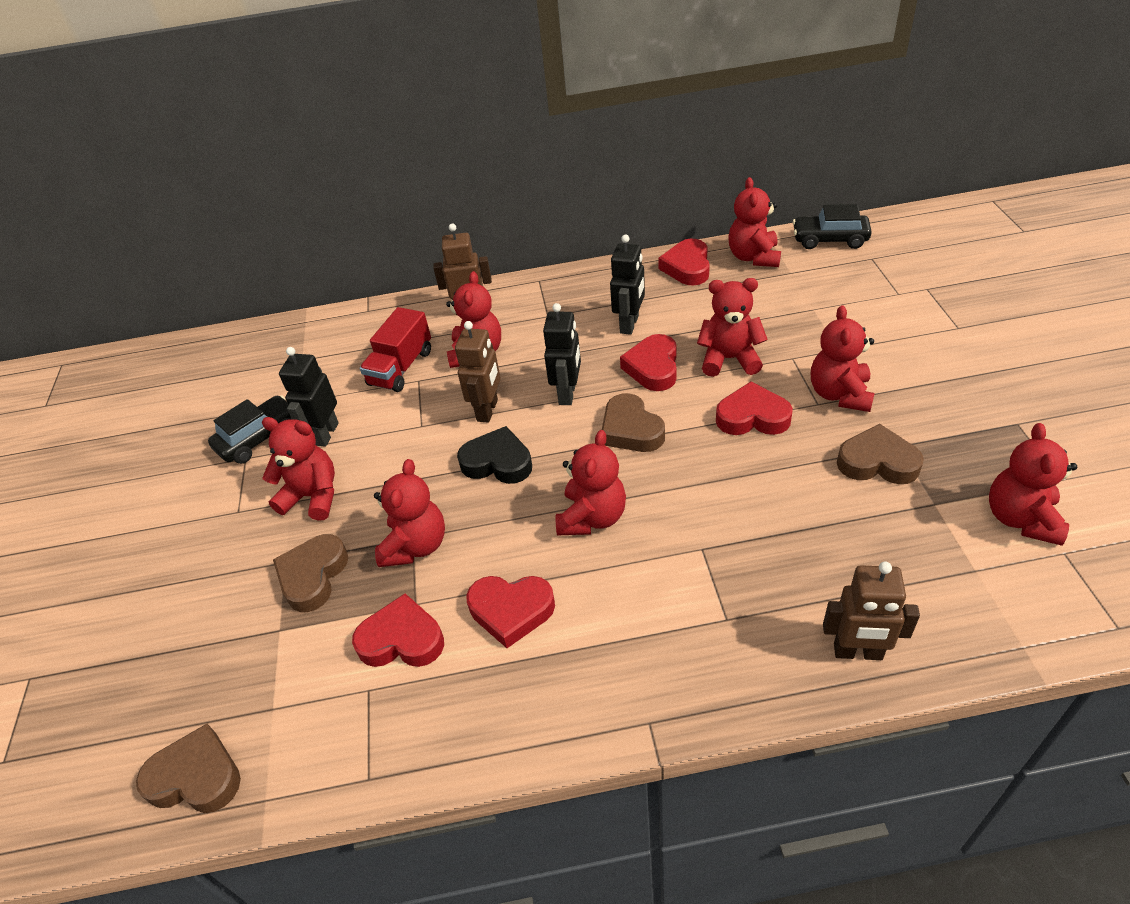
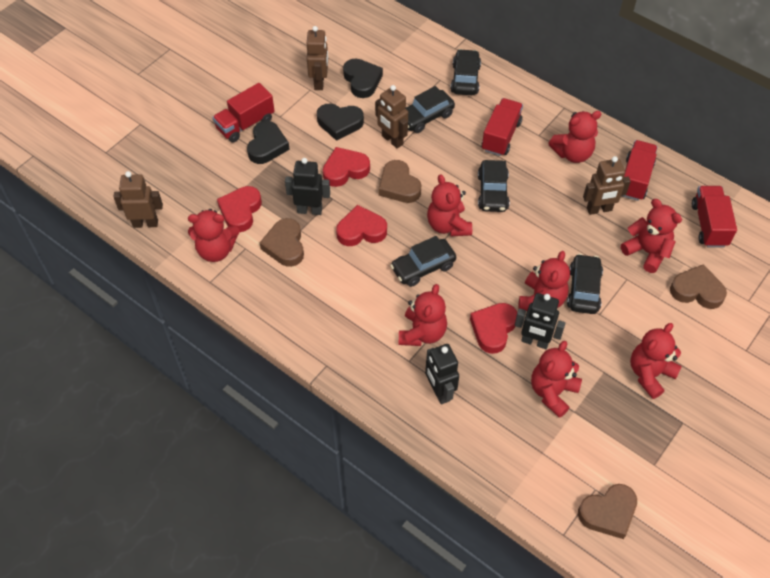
black car: 2 -> 5
black heart: 1 -> 3
brown robot: 3 -> 4
red heart: 5 -> 4
red truck: 1 -> 4

